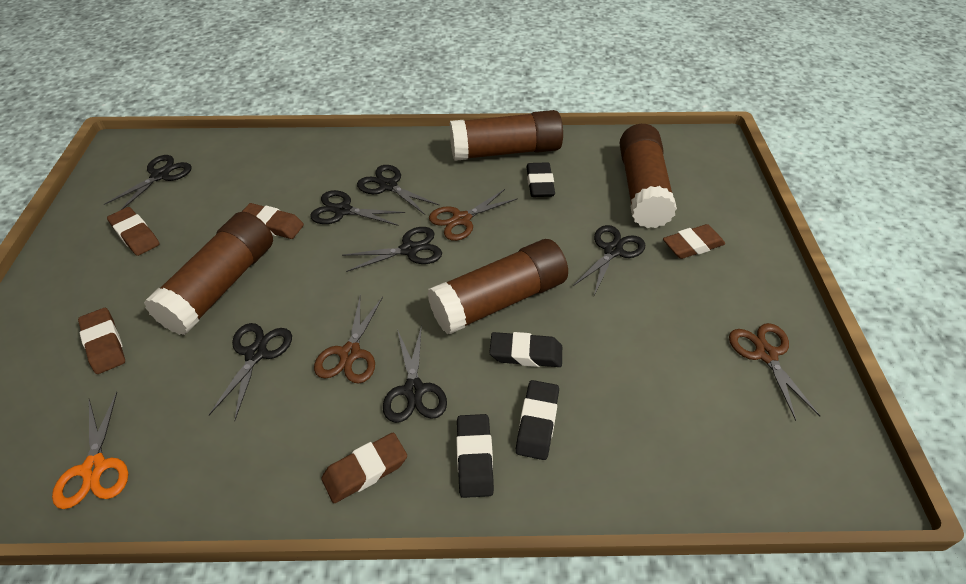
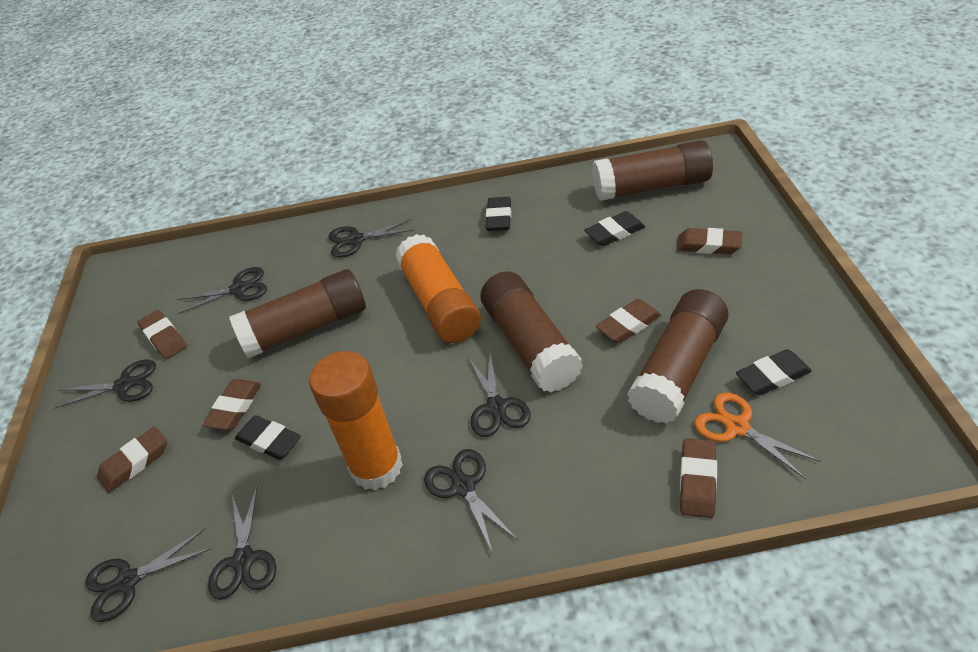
brown eraser: 5 -> 6
brown scissors: 3 -> 0
orange glue stick: 0 -> 2

